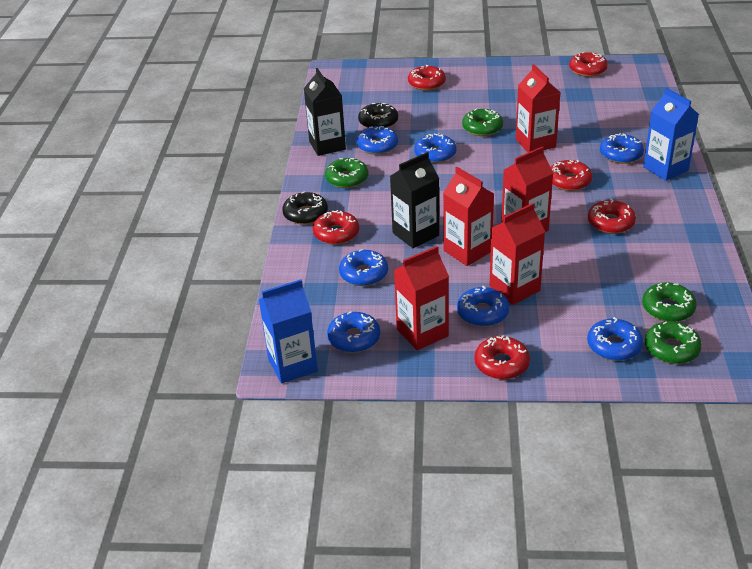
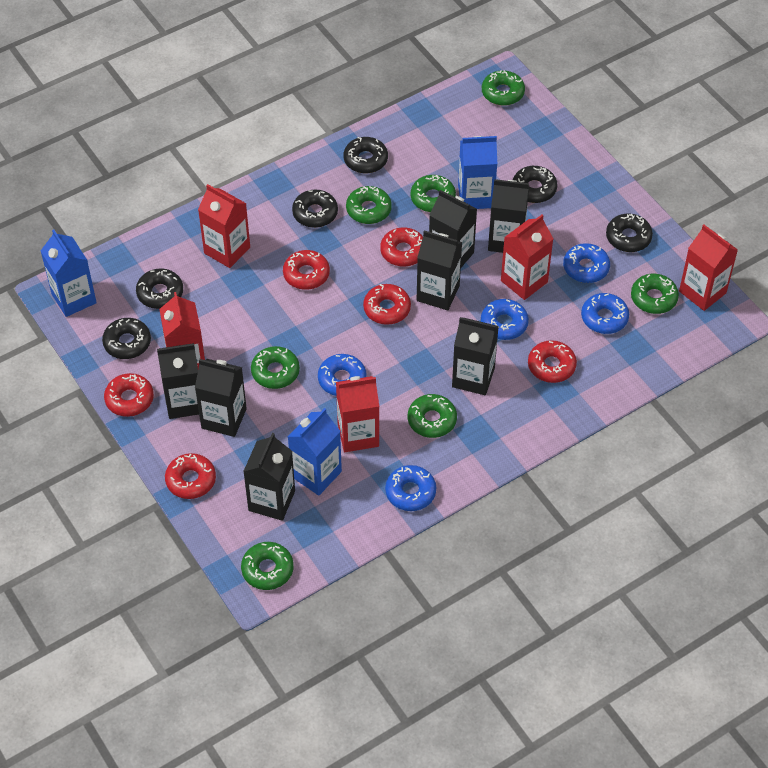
black carton: 2 -> 7
black donut: 2 -> 6
blue carton: 2 -> 3
blue donut: 7 -> 5
green donut: 4 -> 7

